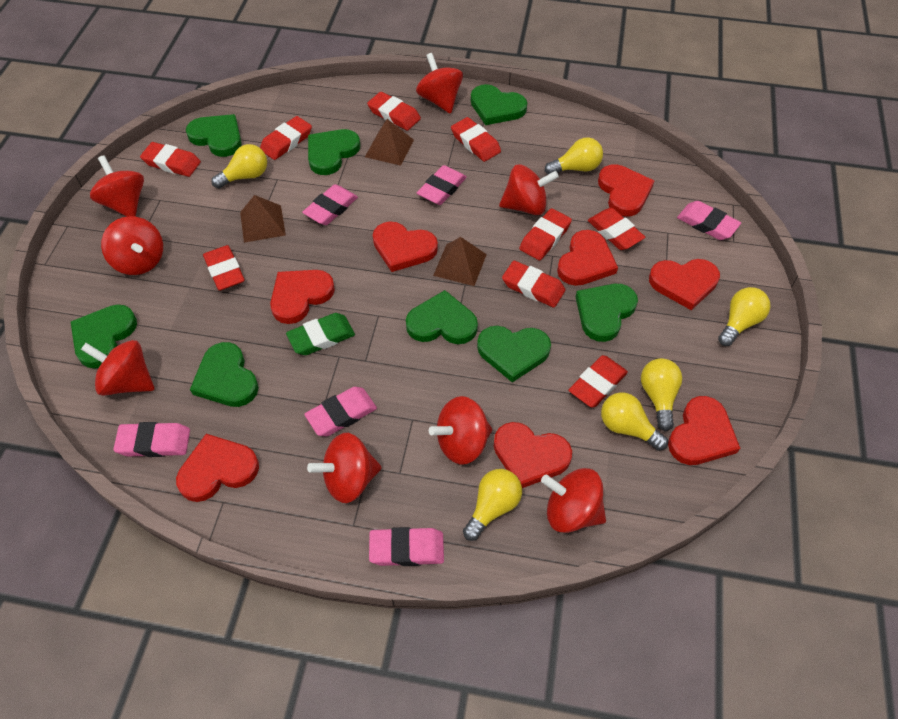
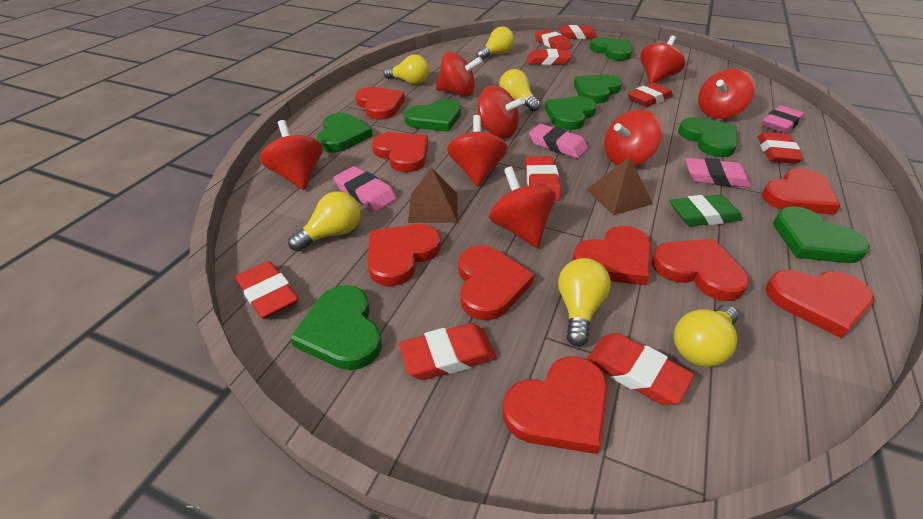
brown pyramid: 3 -> 2
pink eraser: 6 -> 4
red heart: 8 -> 9

